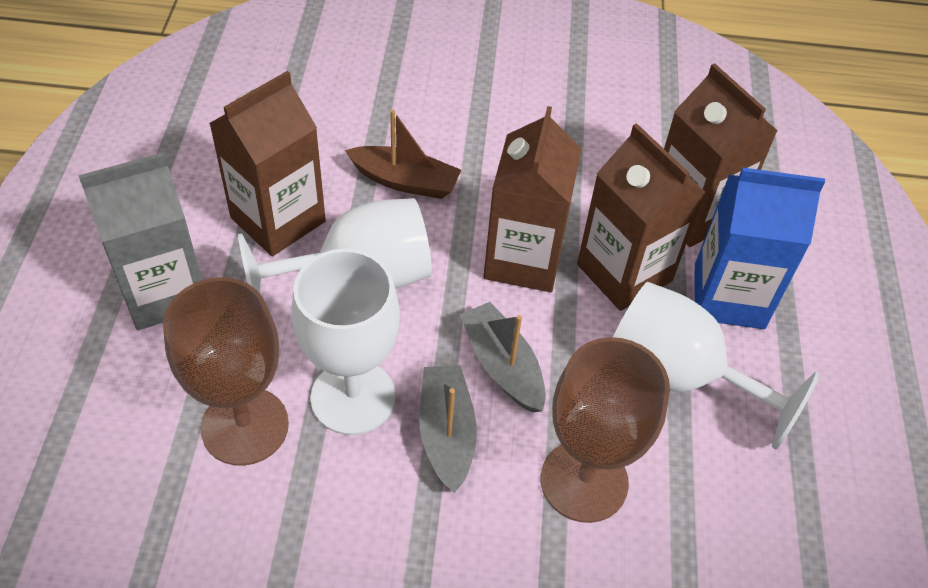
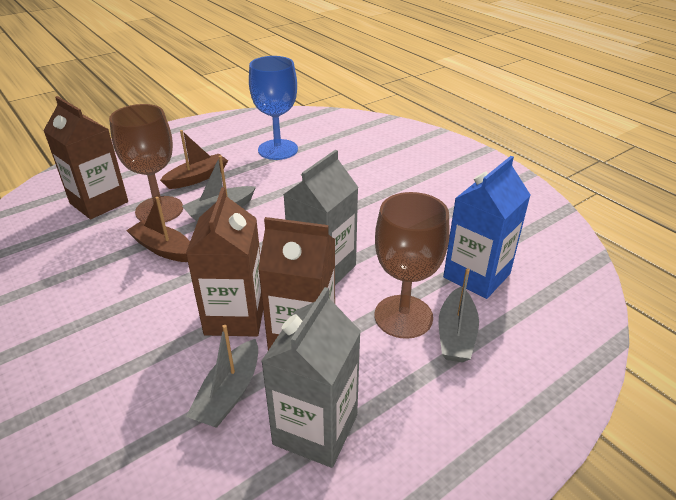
blue goblet: 0 -> 1
brown boat: 1 -> 2
brown carton: 4 -> 3
grey boat: 2 -> 3
grey carton: 1 -> 2
white goblet: 3 -> 0

